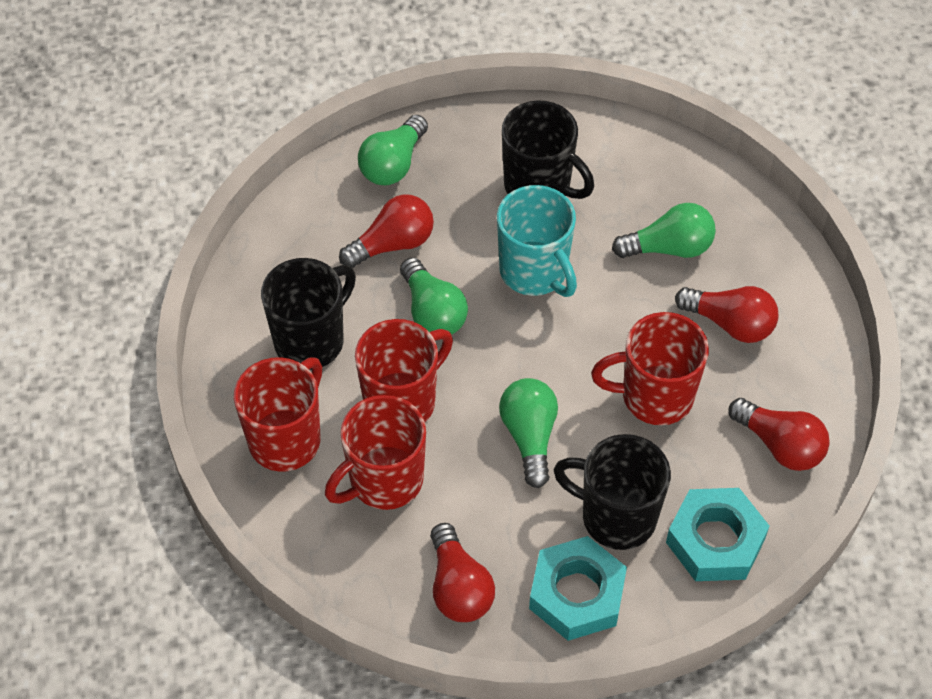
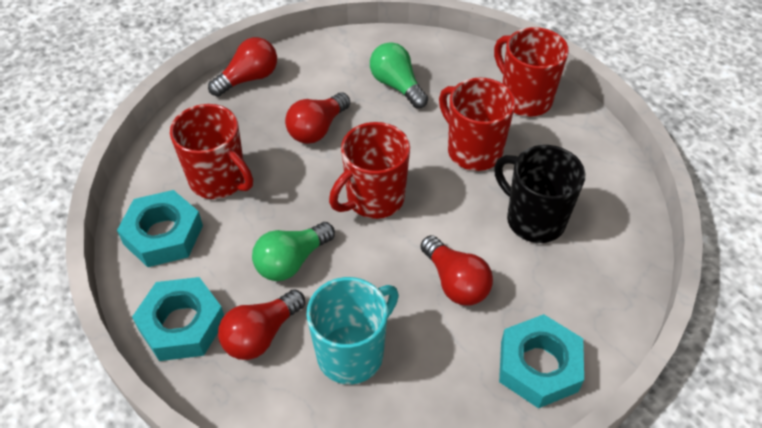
black mug: 3 -> 1
green light bulb: 4 -> 2
turquoise nut: 2 -> 3

